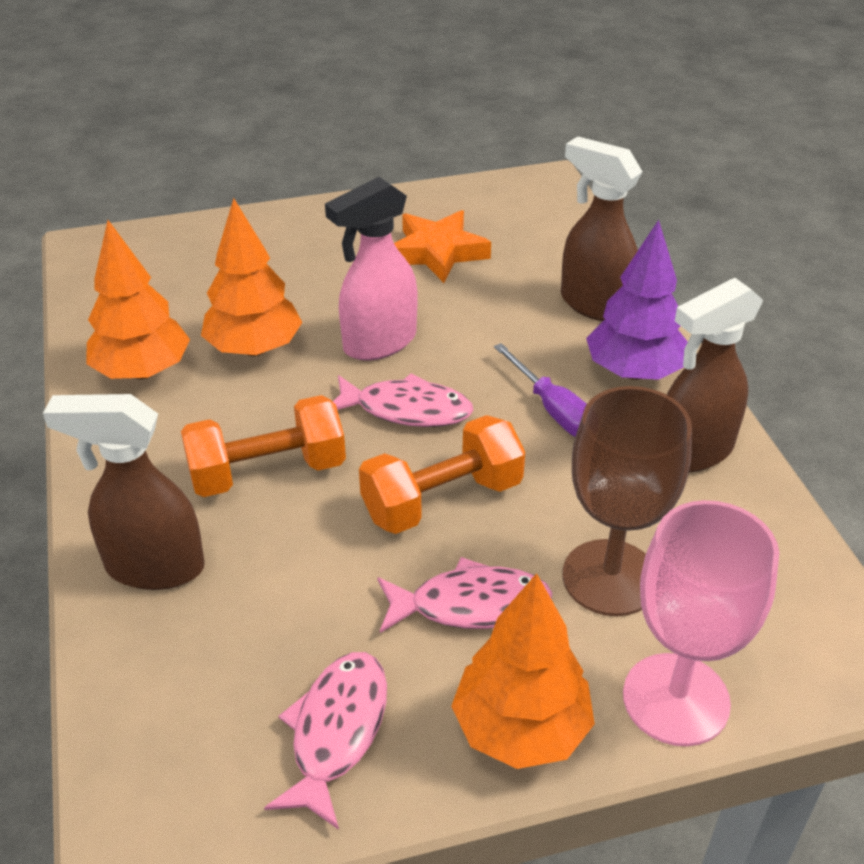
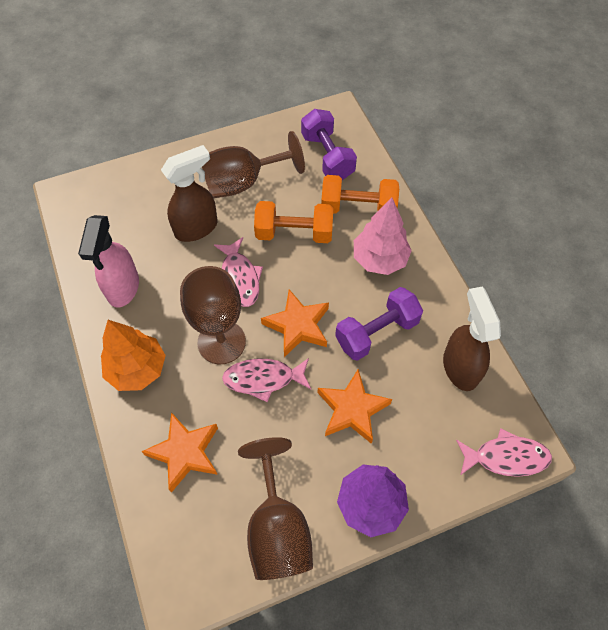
brown goblet: 1 -> 3
brown spray bottle: 3 -> 2
orange star: 1 -> 3
orange tree: 3 -> 1
pink goblet: 1 -> 0
pink tree: 0 -> 1
purple dumbbell: 0 -> 2
purple screwdriver: 1 -> 0

